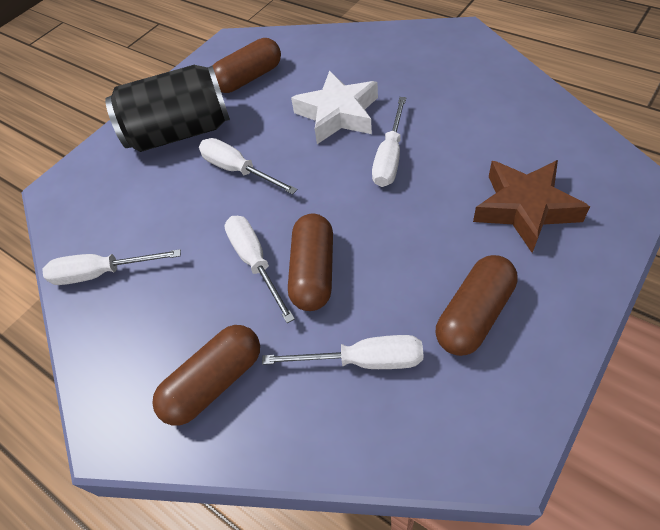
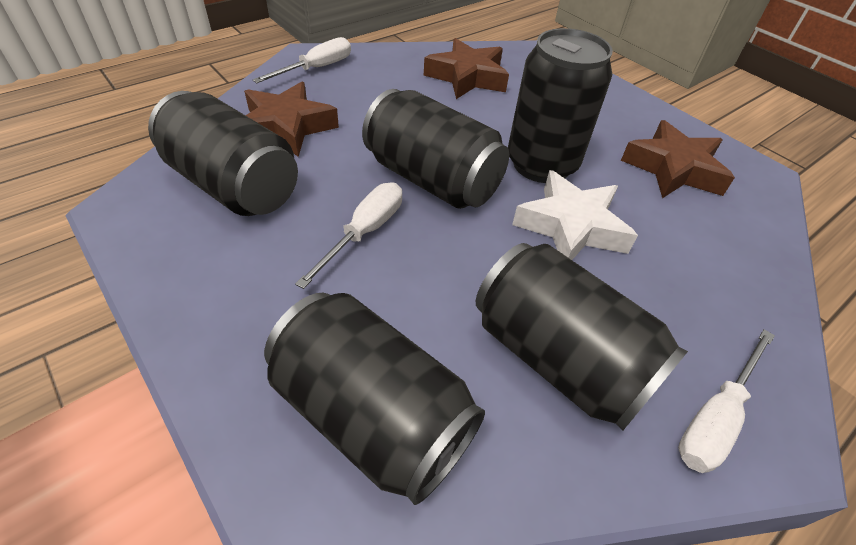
black can: 1 -> 5
brown capsule: 4 -> 0
brown star: 1 -> 3
white screwdriver: 5 -> 3

